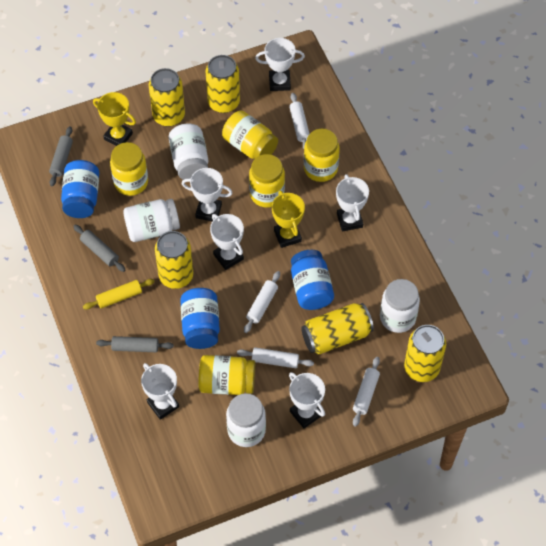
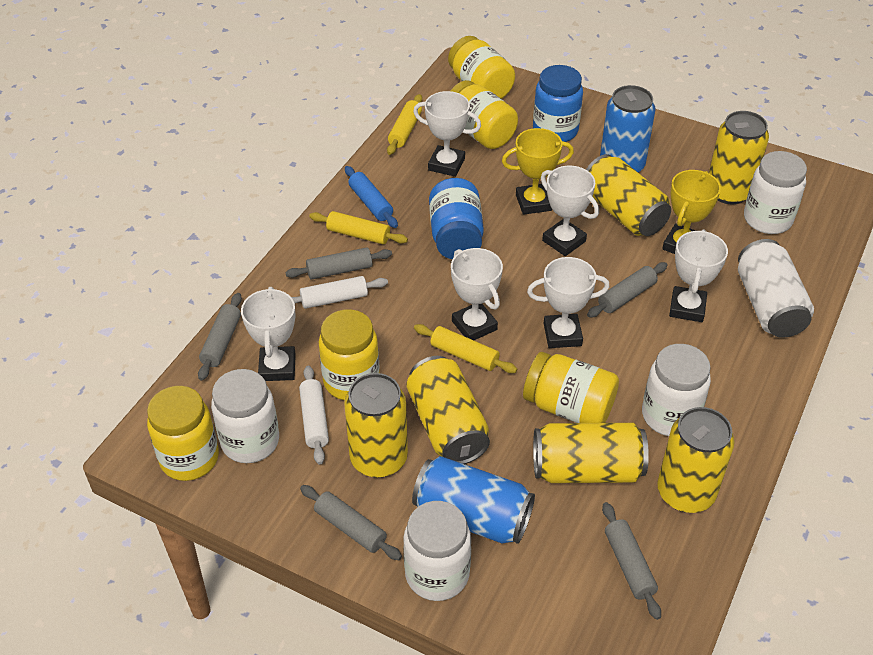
blue can: 0 -> 2
blue jar: 3 -> 2
blue rolling pin: 0 -> 1
grey rolling pin: 3 -> 5
white can: 0 -> 1
white rolling pin: 4 -> 2
yellow can: 5 -> 6
yellow rolling pin: 1 -> 3

